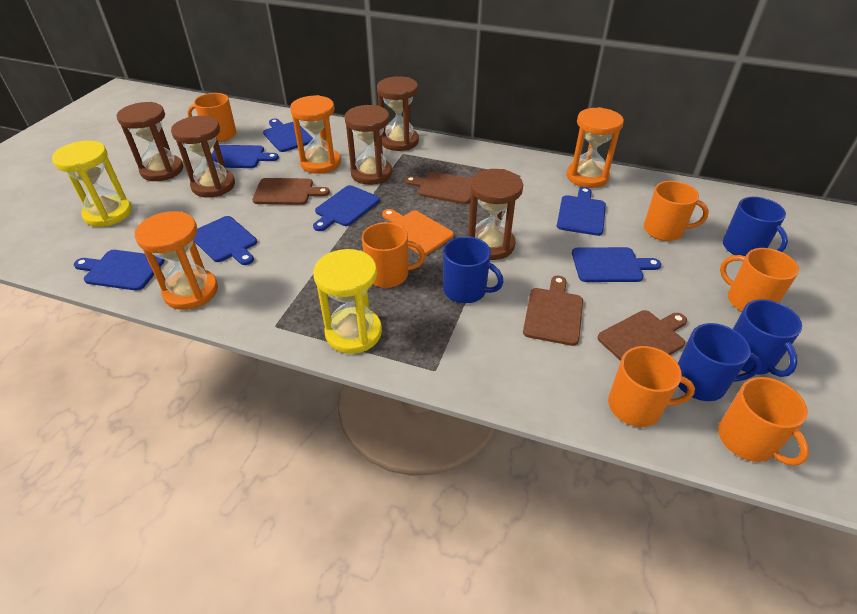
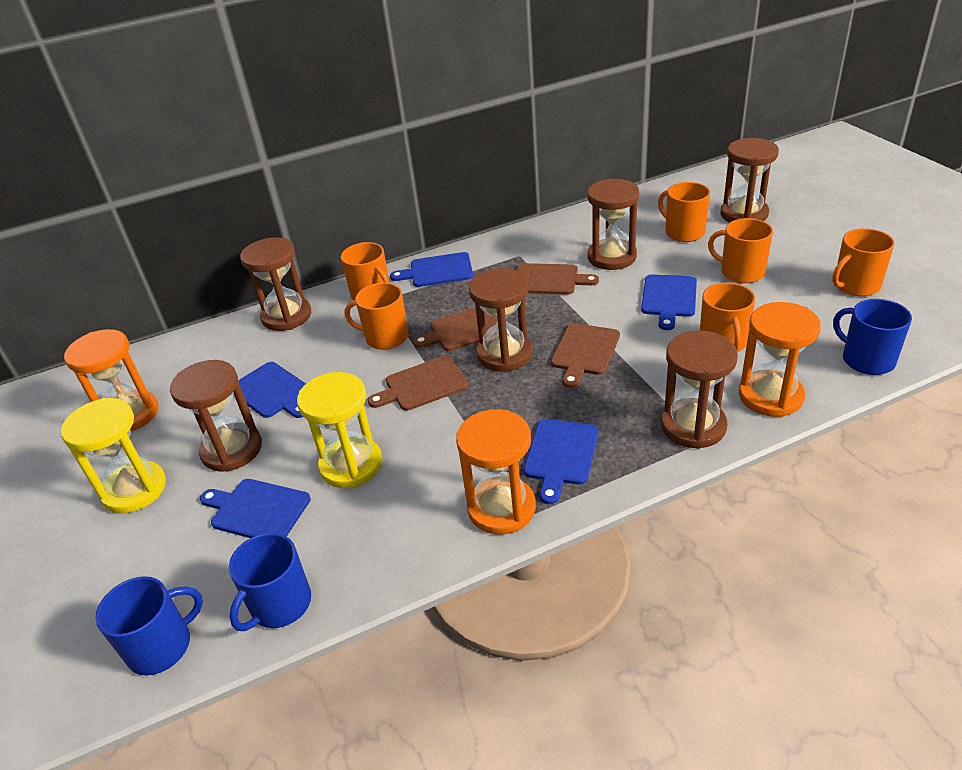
blue cutting board: 7 -> 5
blue mug: 4 -> 3
brown hourglass: 5 -> 6
orange cutting board: 1 -> 0

